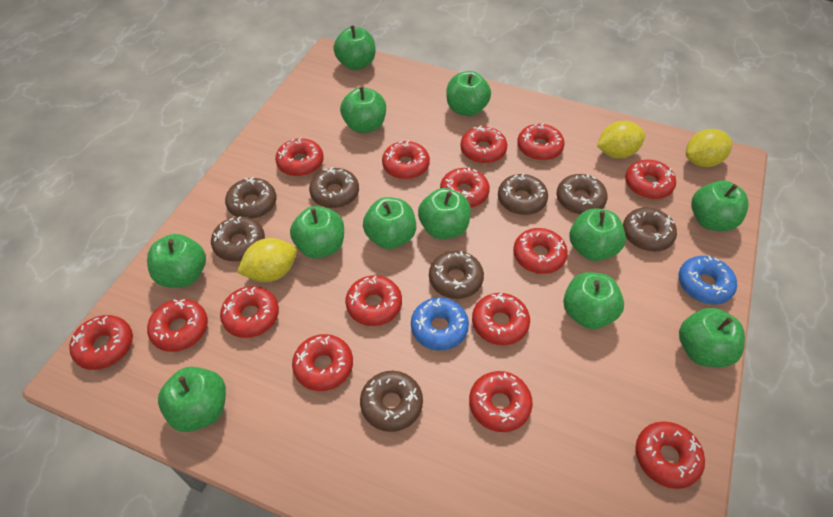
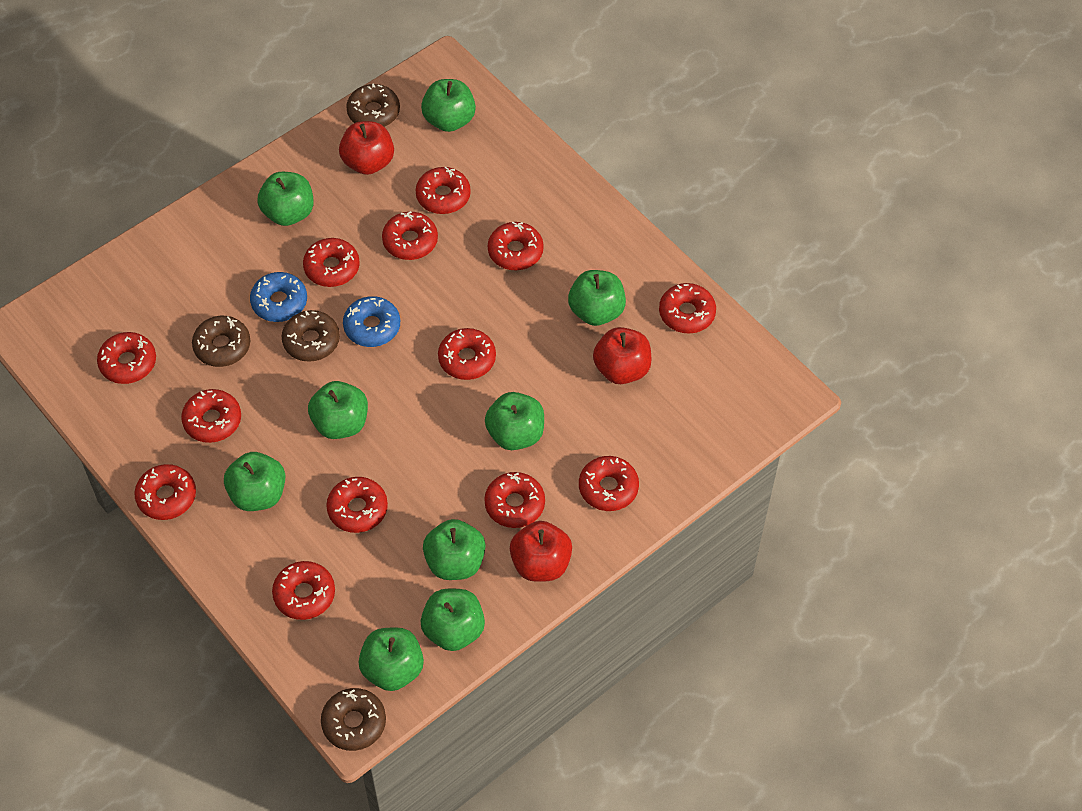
brown donut: 8 -> 4
green apple: 12 -> 9
red apple: 0 -> 3
red donut: 15 -> 13
yellow lemon: 3 -> 0

